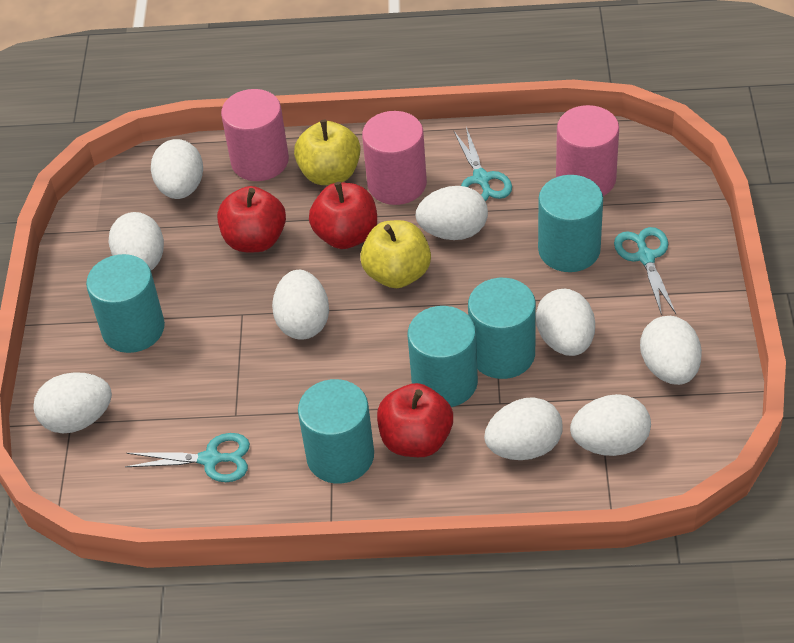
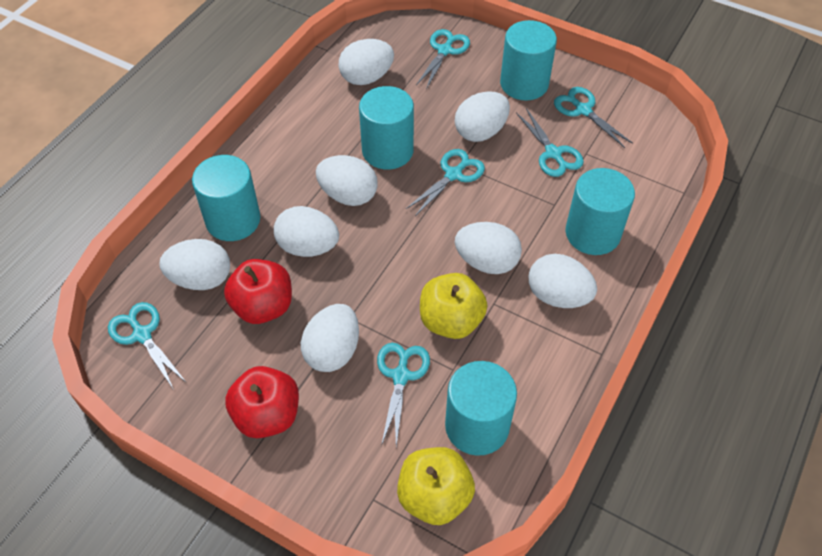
pink cylinder: 3 -> 0
red apple: 3 -> 2
turquoise scissors: 3 -> 6
white egg: 9 -> 8

